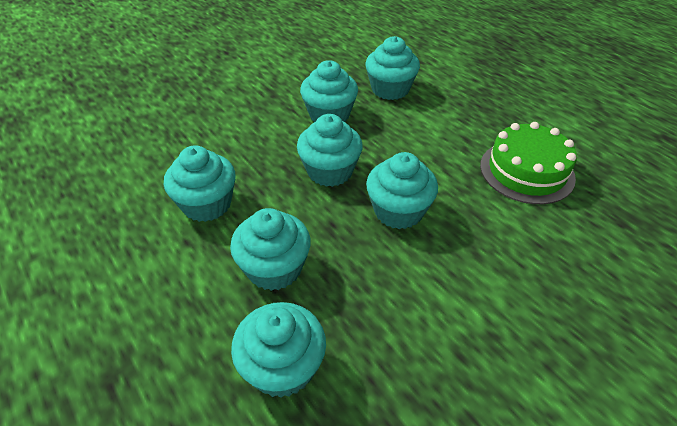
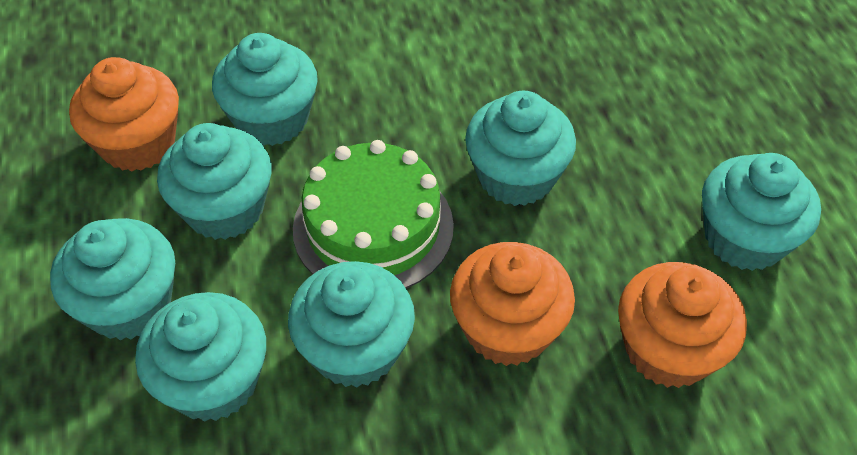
orange cupcake: 0 -> 3

